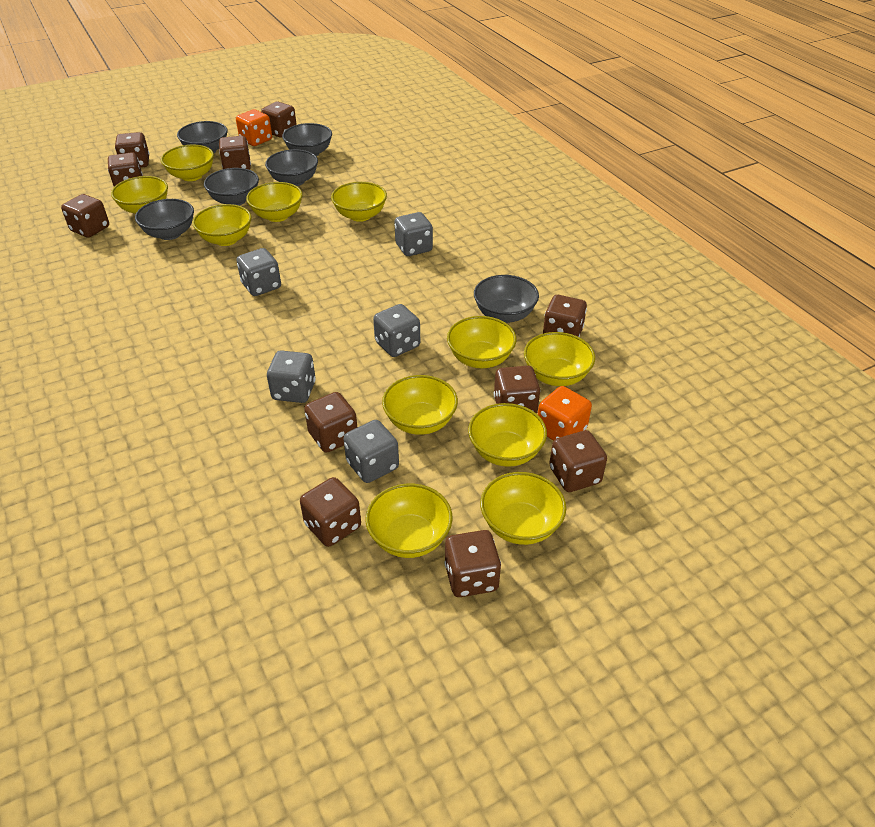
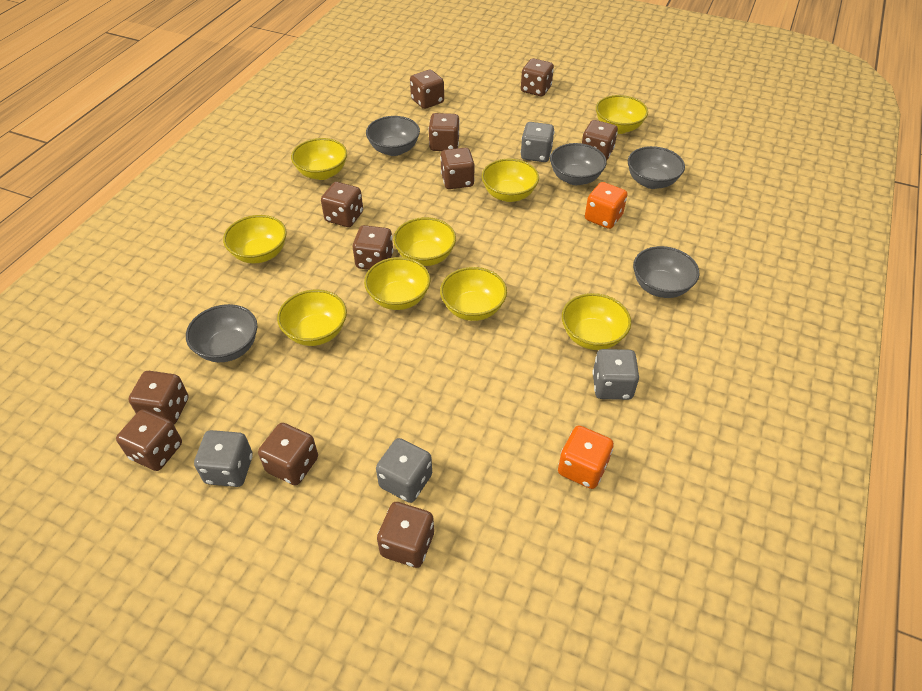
grey bowl: 6 -> 5
grey dice: 5 -> 4
yellow bowl: 11 -> 9

